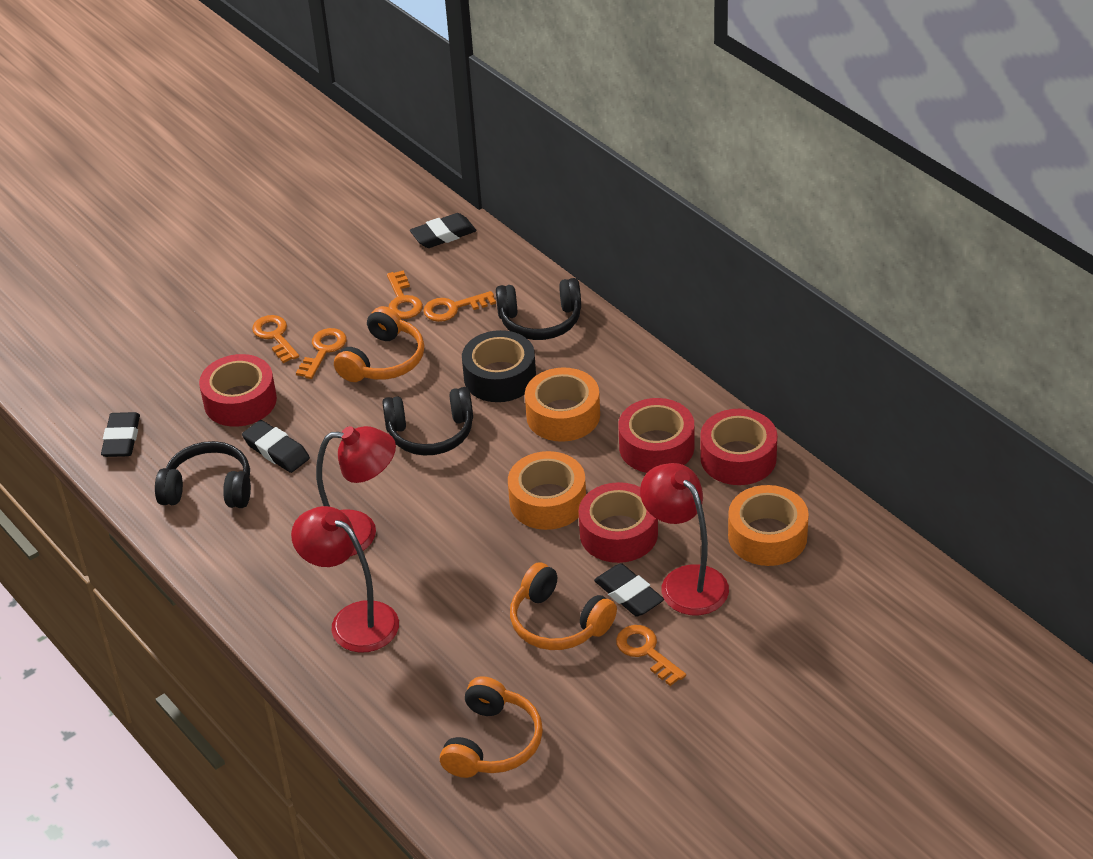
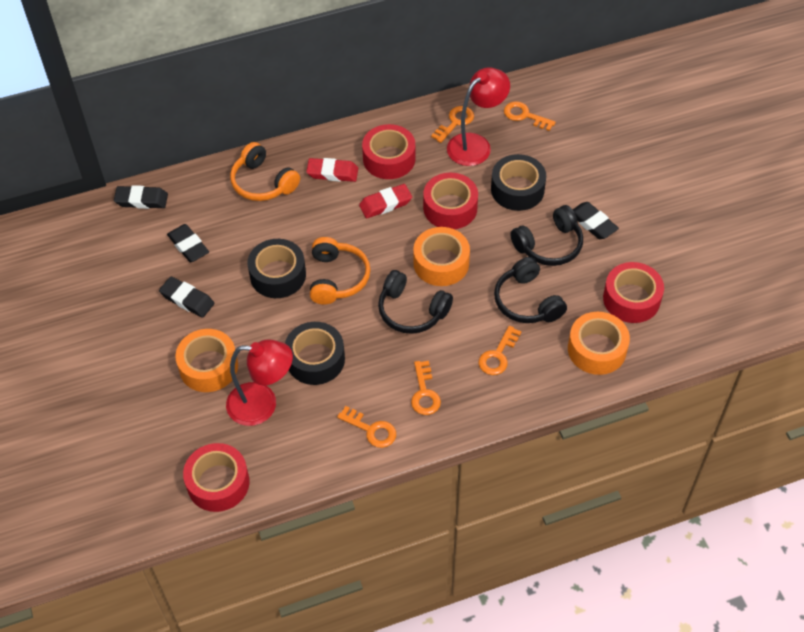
black tape: 1 -> 3
orange headphones: 3 -> 2
red eraser: 0 -> 2
red lamp: 3 -> 2

